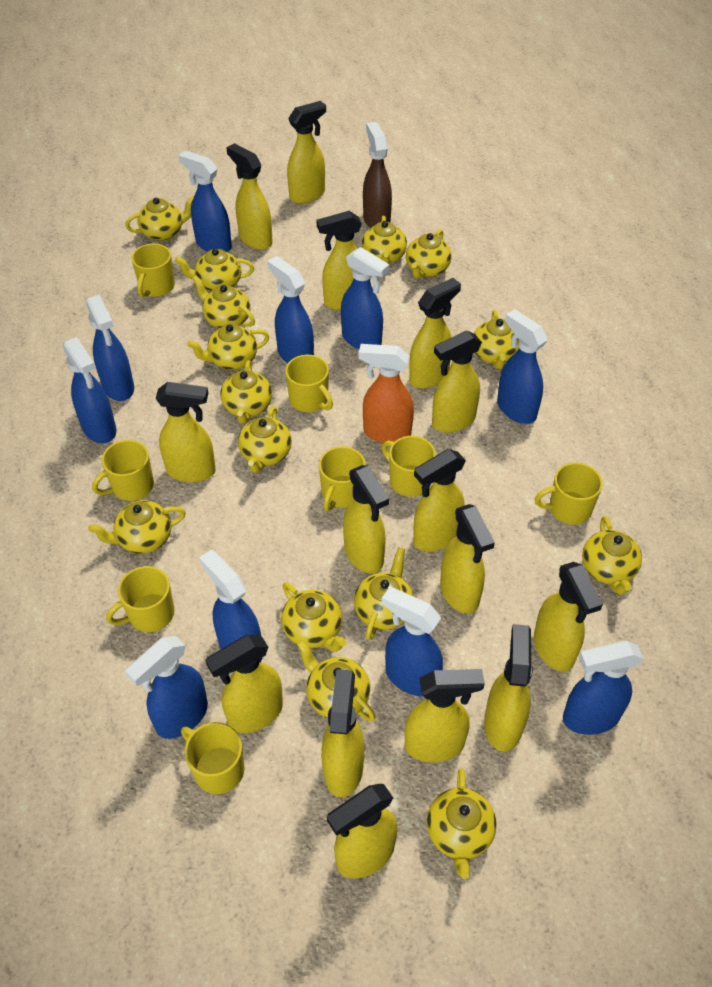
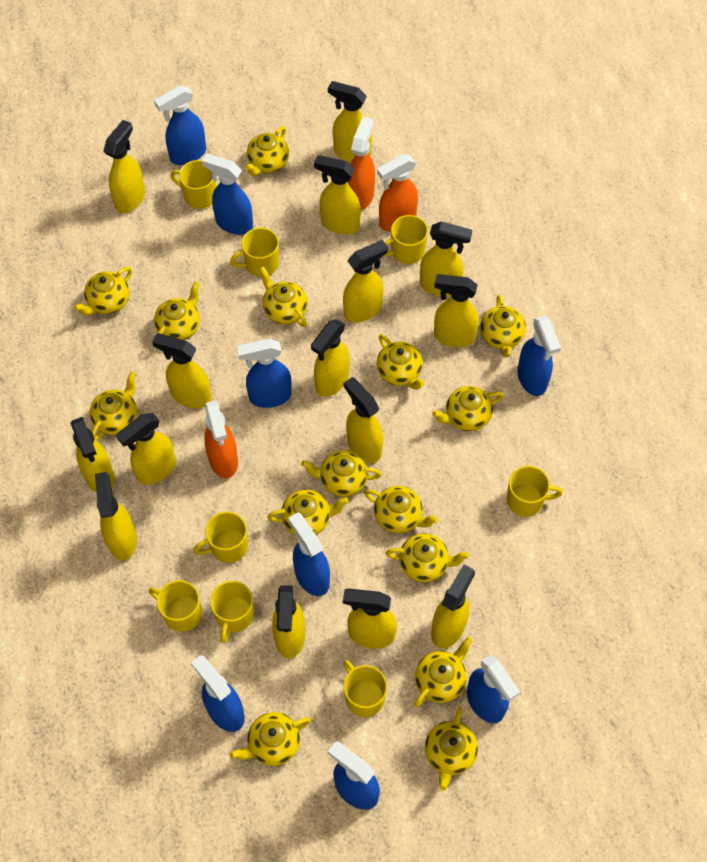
blue spray bottle: 10 -> 8
brown spray bottle: 1 -> 0
orange spray bottle: 1 -> 3

